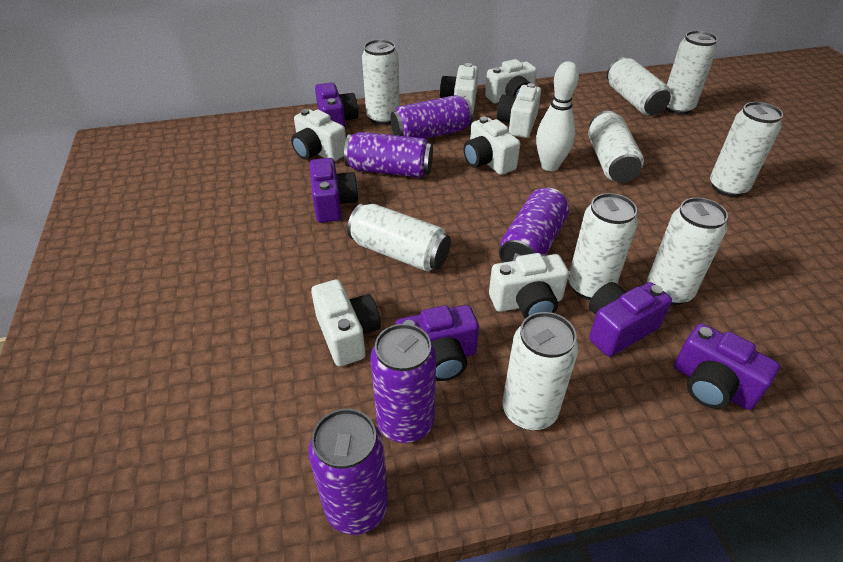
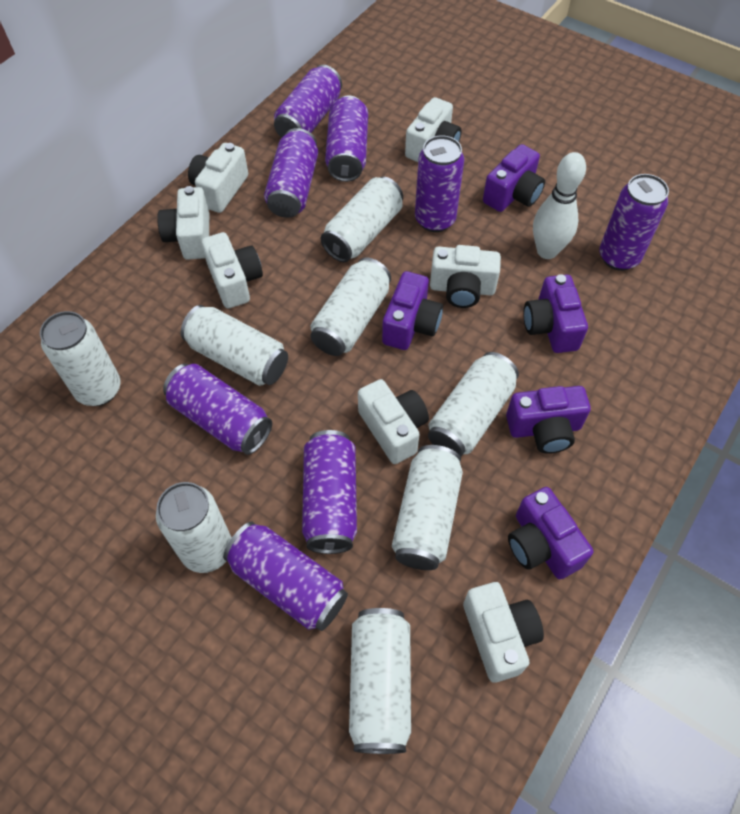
purple can: 5 -> 8
white can: 9 -> 8

